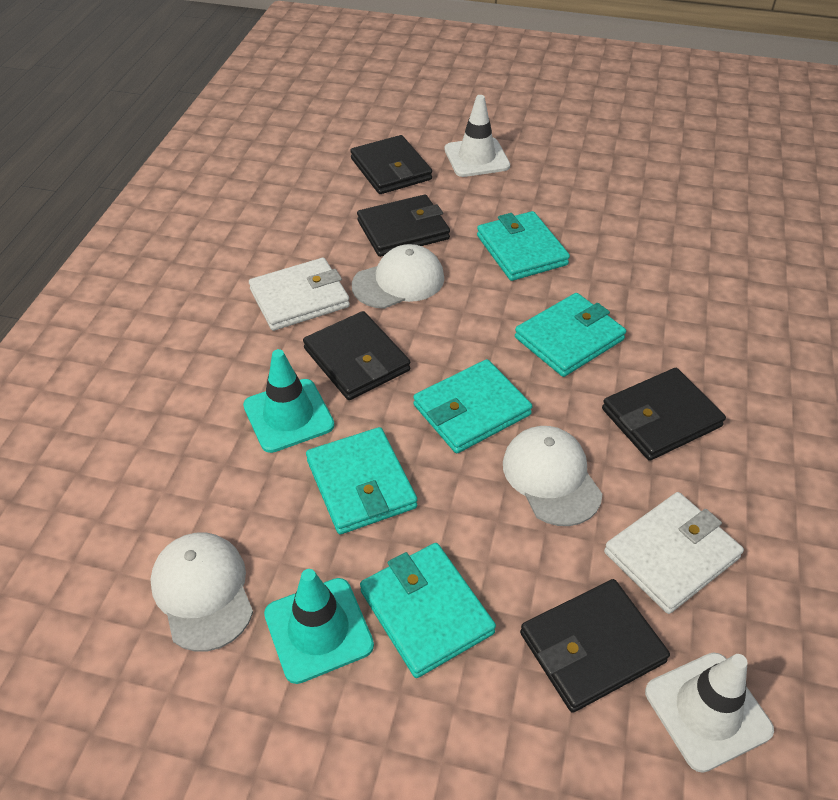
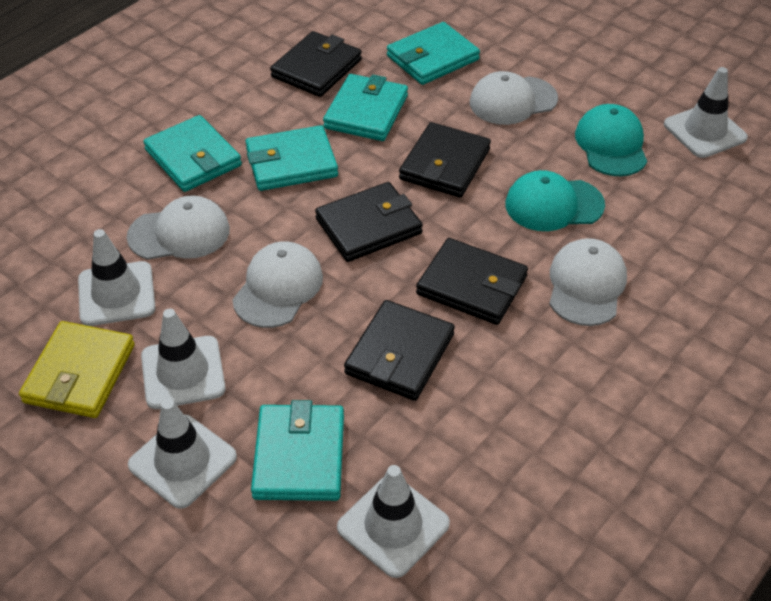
turquoise cap: 0 -> 2
turquoise traffic cone: 2 -> 0
white cap: 3 -> 4
white traffic cone: 2 -> 5
white wallet: 2 -> 0
yellow wallet: 0 -> 1

